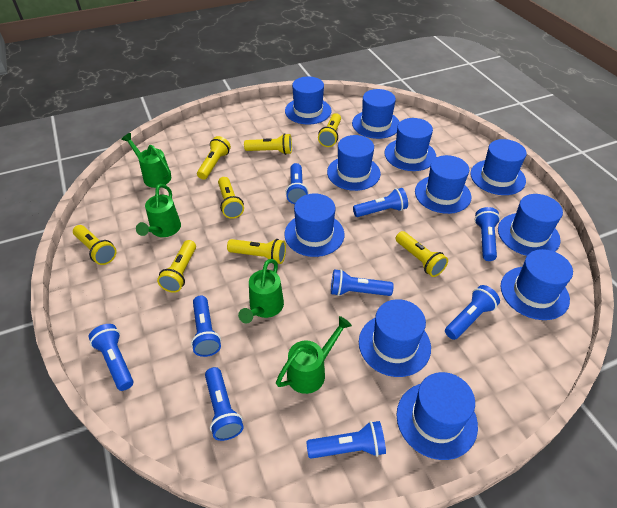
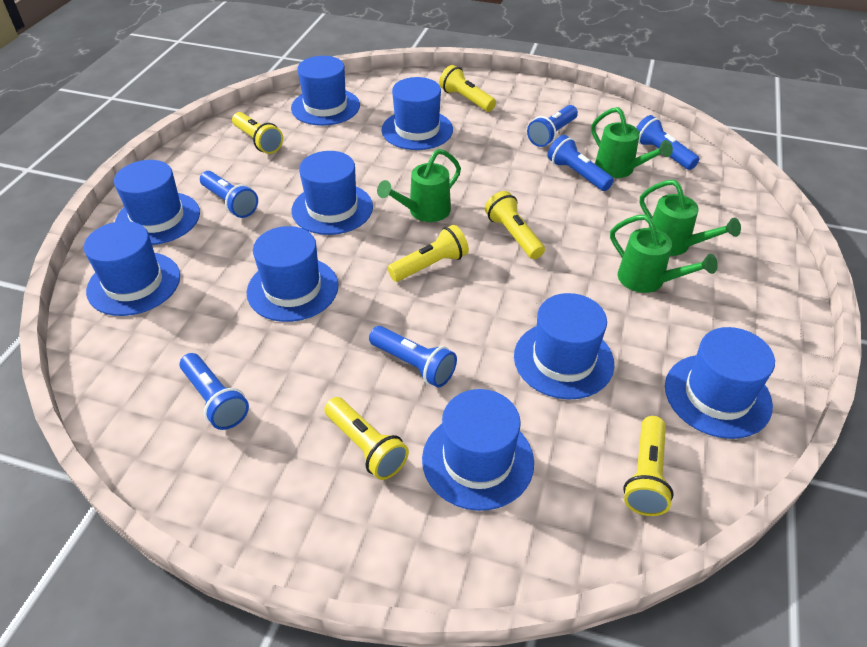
blue flashlight: 9 -> 6
blue hat: 11 -> 9
yellow flashlight: 8 -> 6

